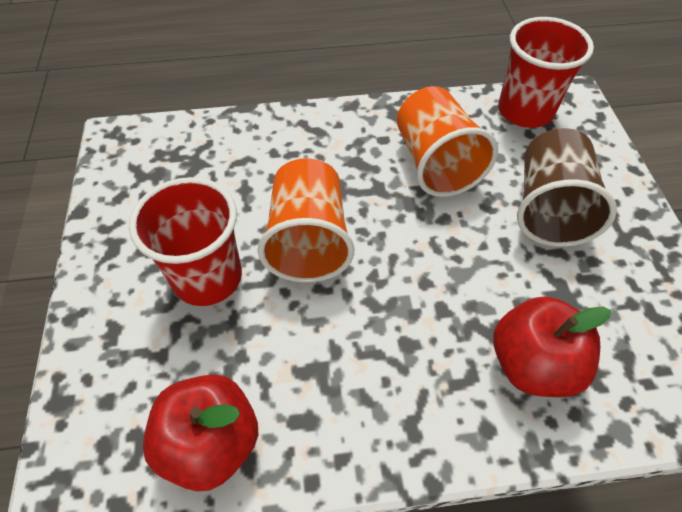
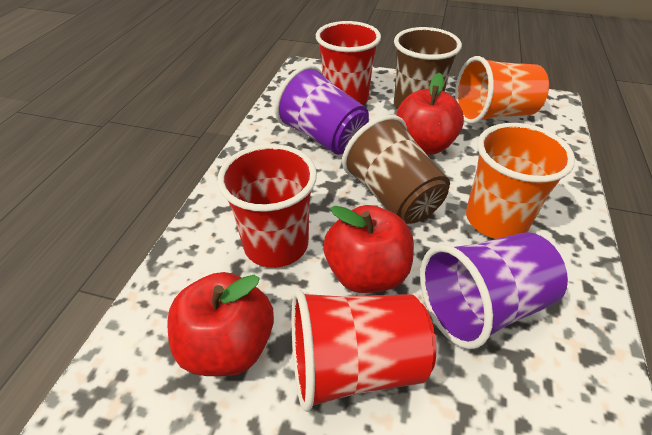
brown cup: 1 -> 2
purple cup: 0 -> 2
red apple: 2 -> 3
red cup: 2 -> 3

